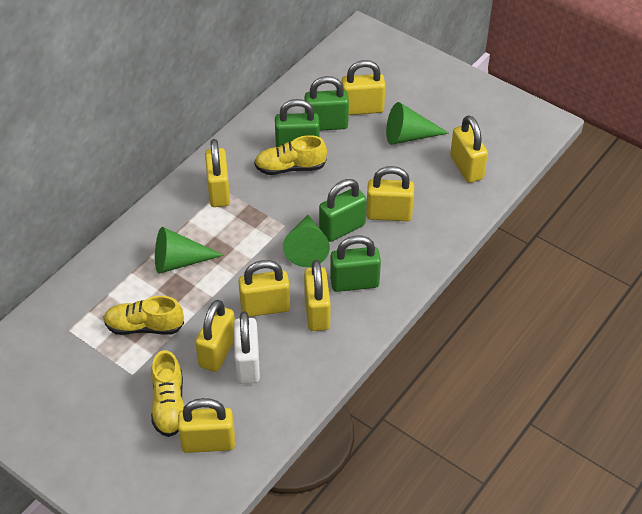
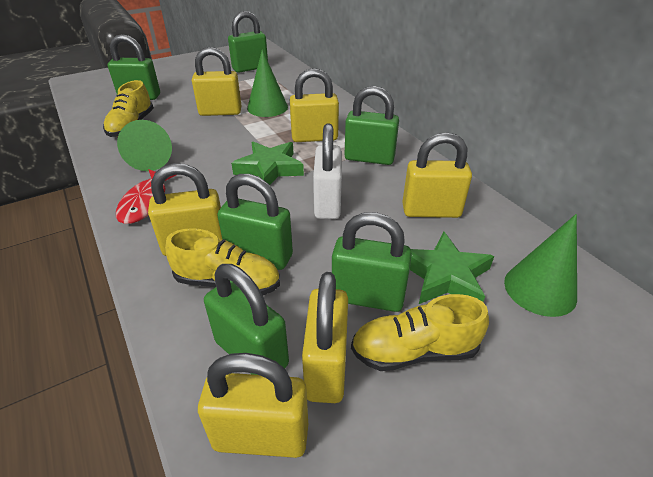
green padlock: 4 -> 6
green star: 0 -> 2
red fish: 0 -> 1
yellow padlock: 8 -> 6

